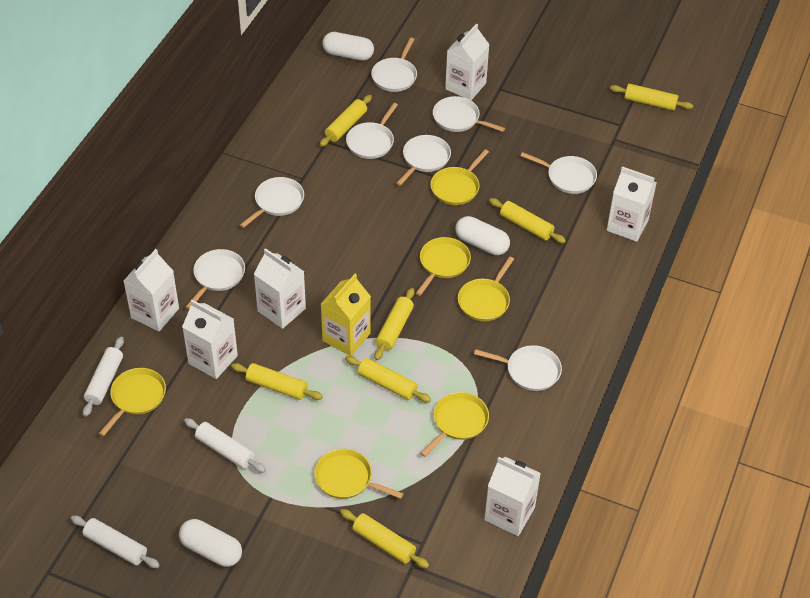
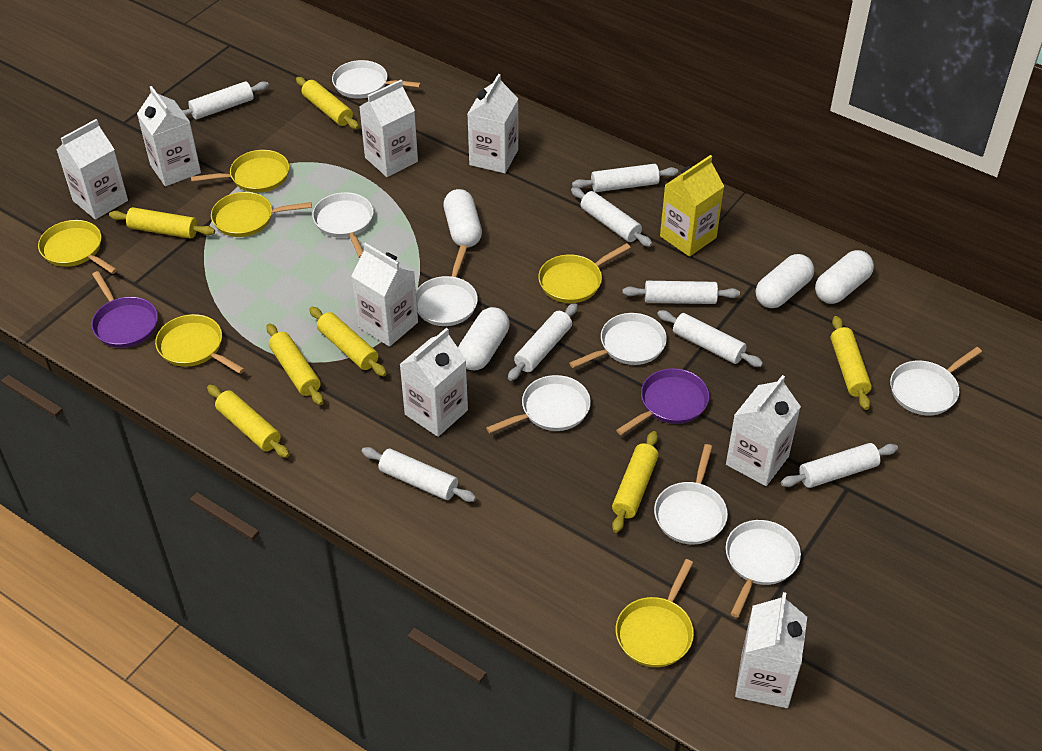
purple pan: 0 -> 2
white capsule: 3 -> 4
white carton: 6 -> 8
white rolling pin: 3 -> 8

